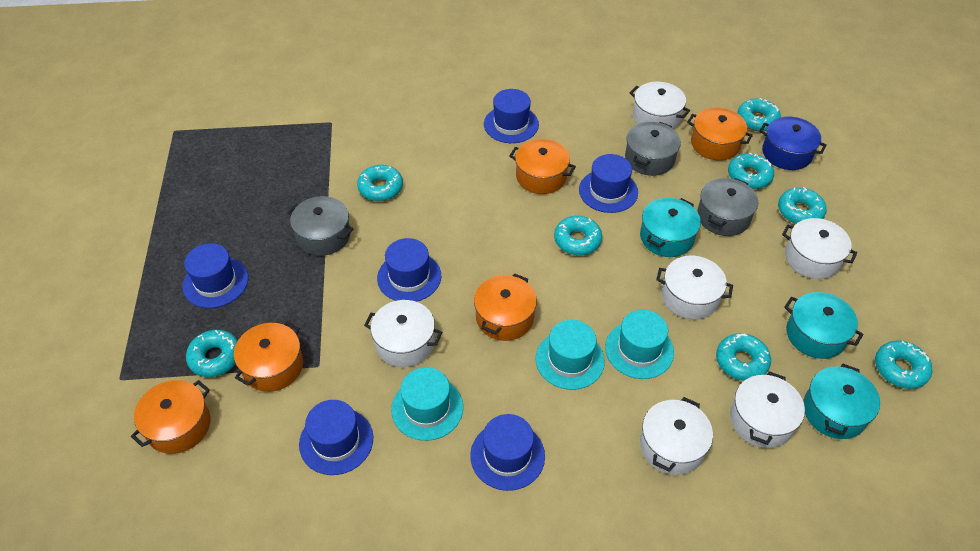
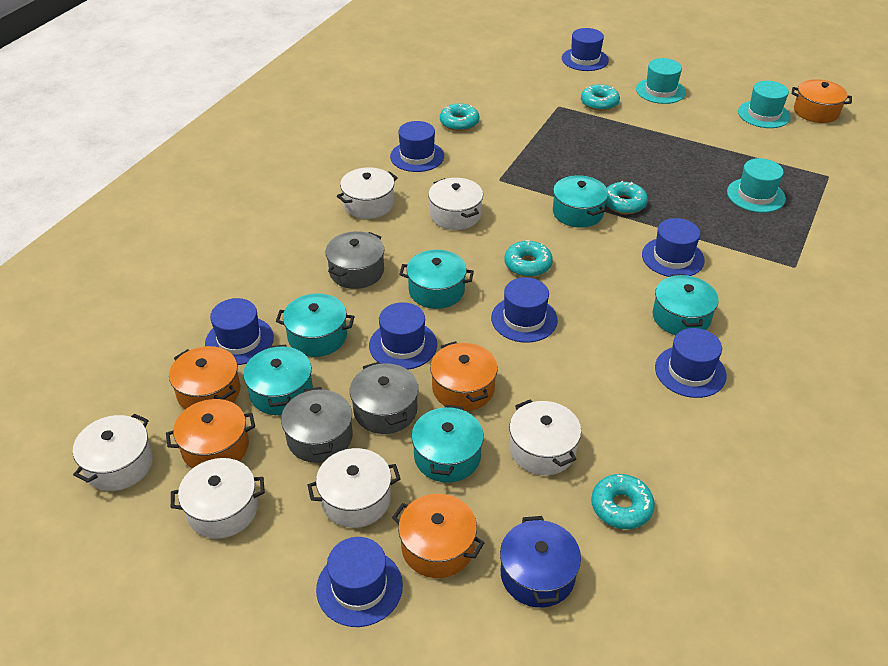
blue hat: 6 -> 8
turquoise donut: 8 -> 5
turquoise pot: 3 -> 6

